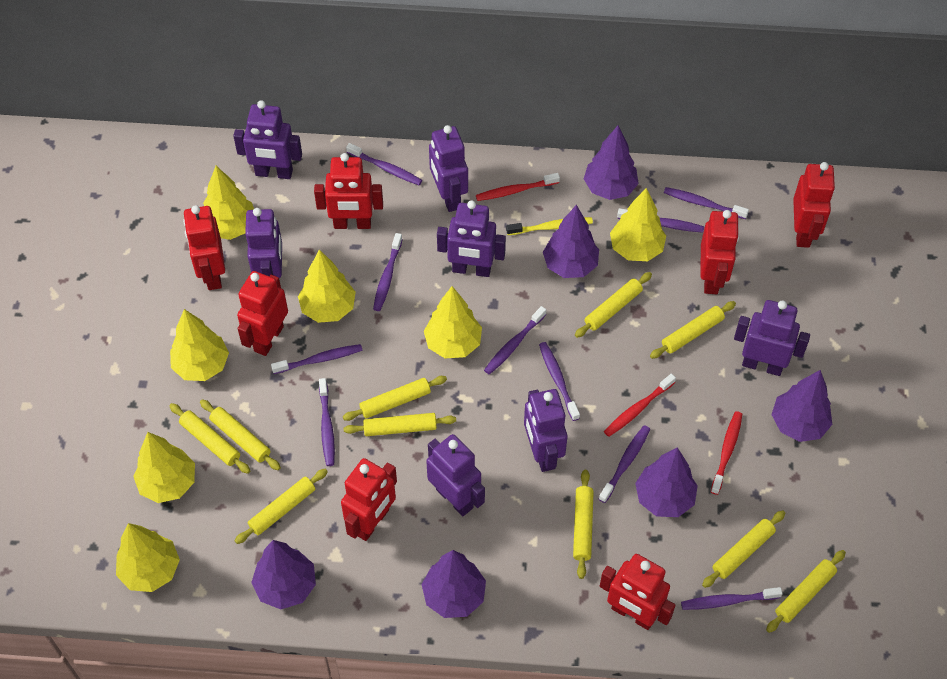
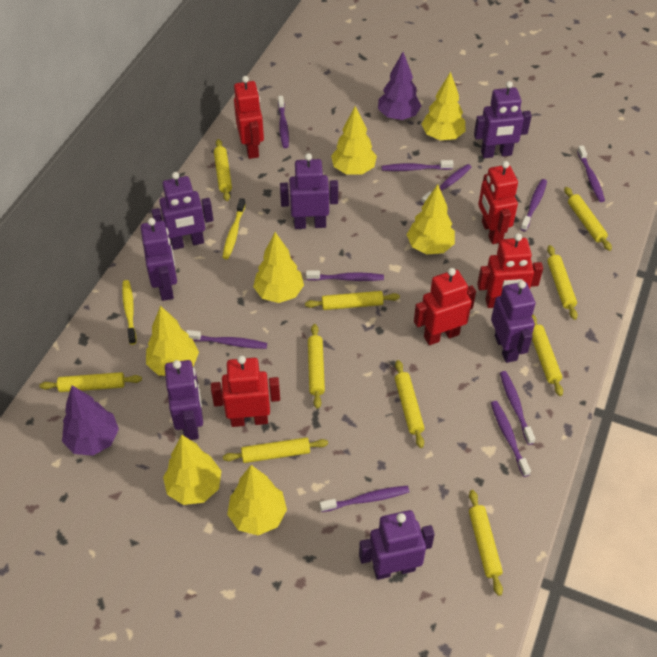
purple tree: 6 -> 2
red robot: 7 -> 5
red toothbrush: 3 -> 0
yellow toothbrush: 1 -> 2

